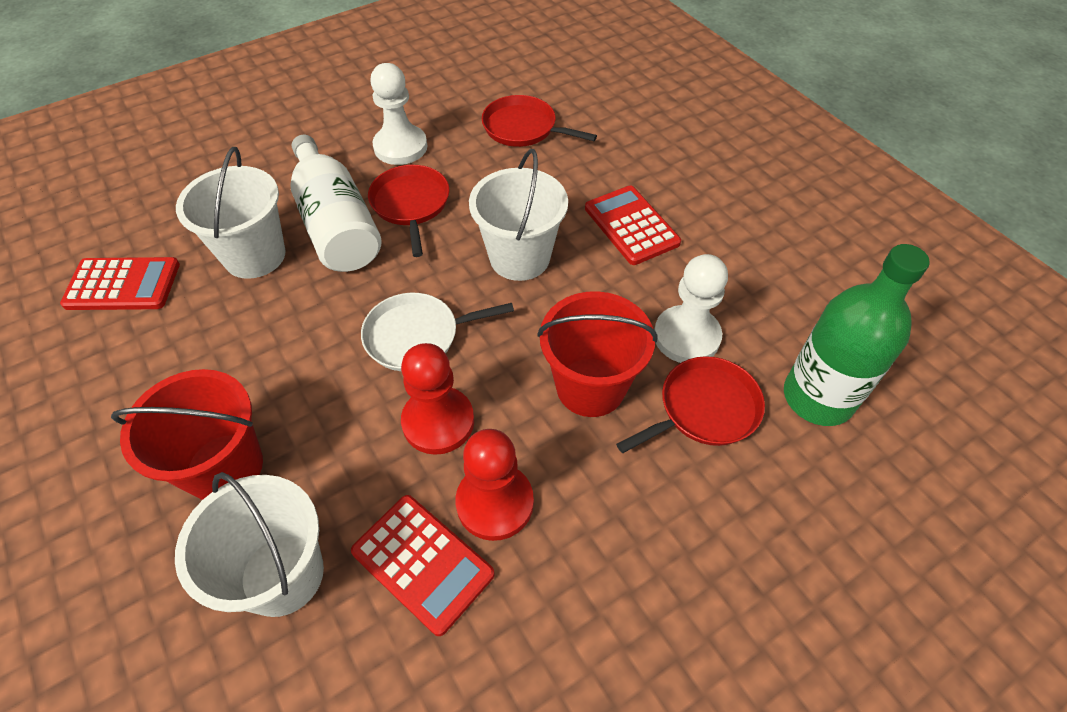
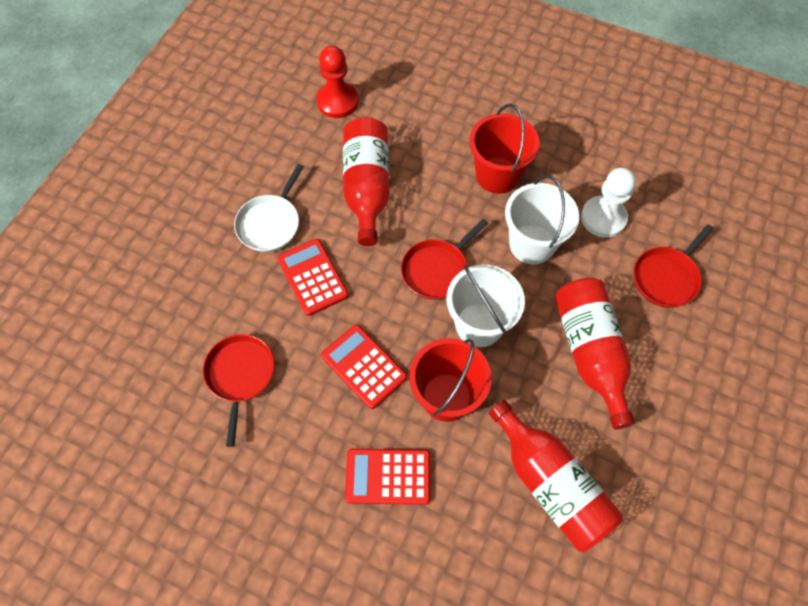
green bottle: 1 -> 0
red bottle: 0 -> 3
red pawn: 2 -> 1
white bottle: 1 -> 0
white bucket: 3 -> 2
white pawn: 2 -> 1

